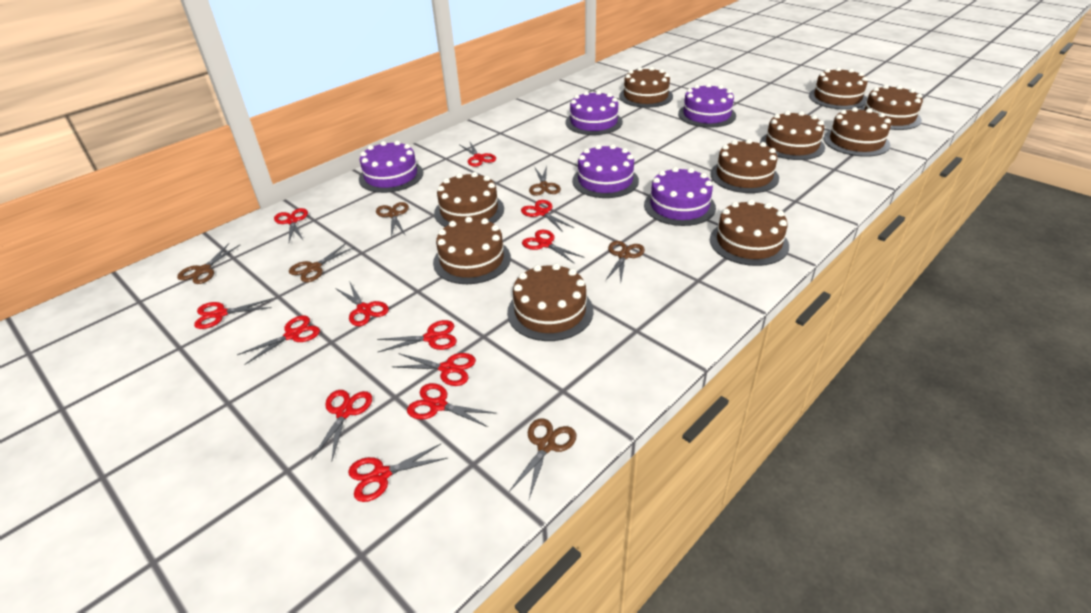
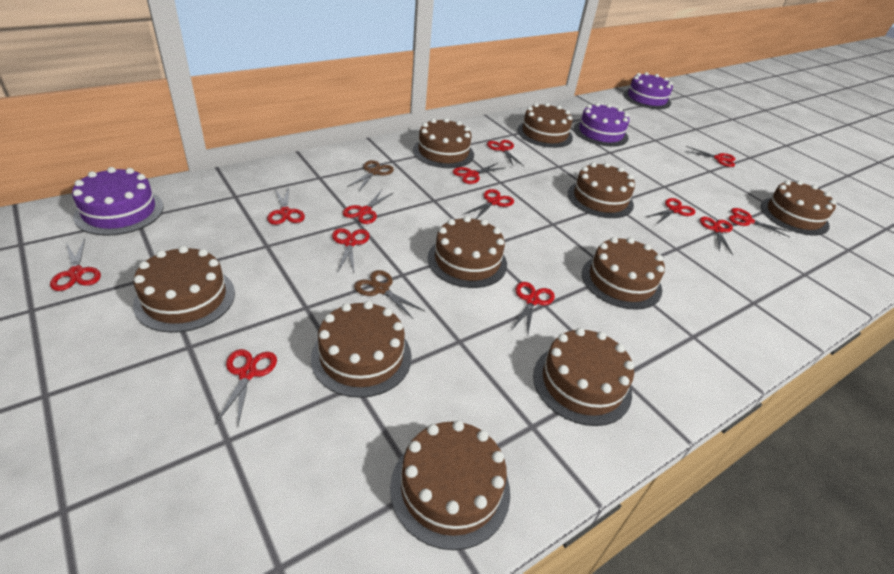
brown scissors: 6 -> 2
purple cake: 5 -> 3
red scissors: 12 -> 13

